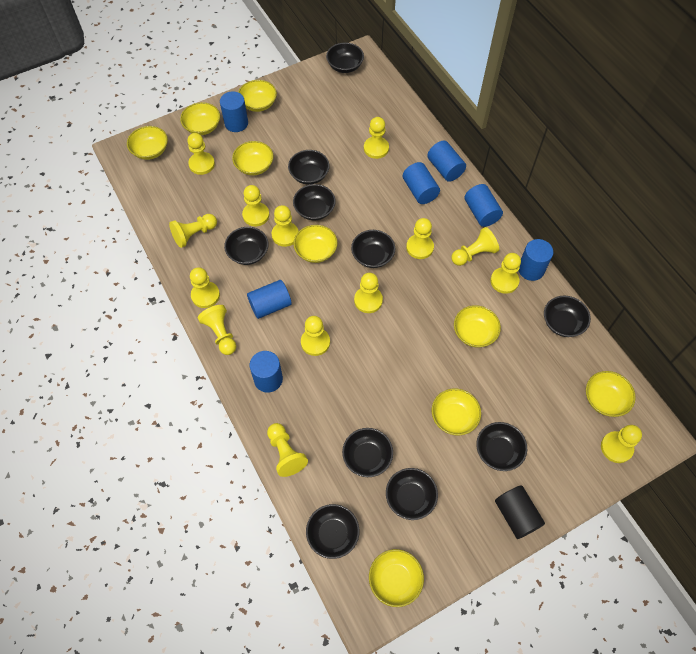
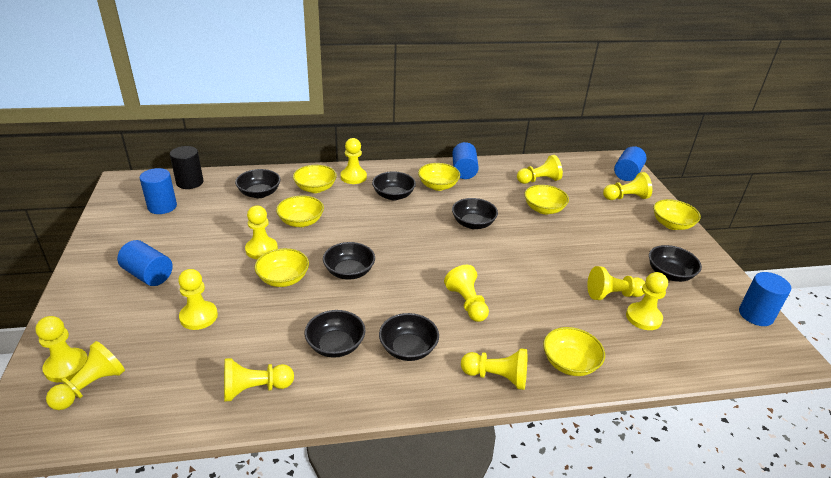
black bowl: 10 -> 7
blue cylinder: 7 -> 5
yellow bowl: 9 -> 7
yellow pawn: 14 -> 12

